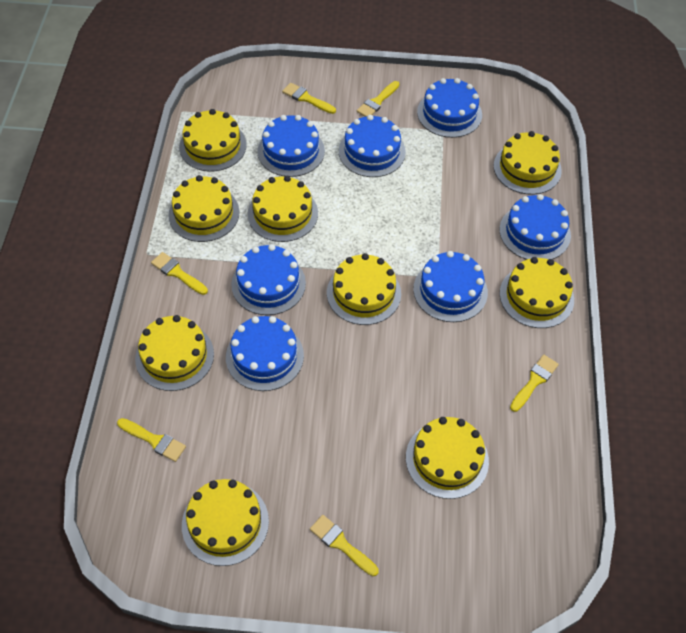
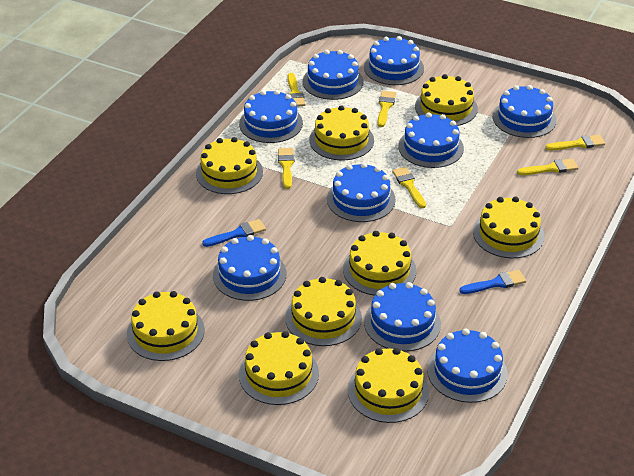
blue brush: 0 -> 2
blue cake: 7 -> 9

